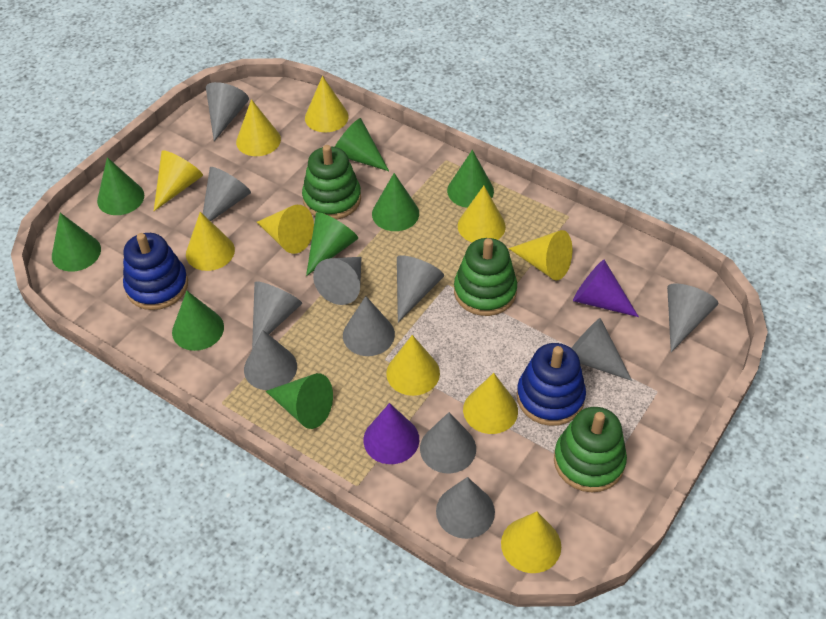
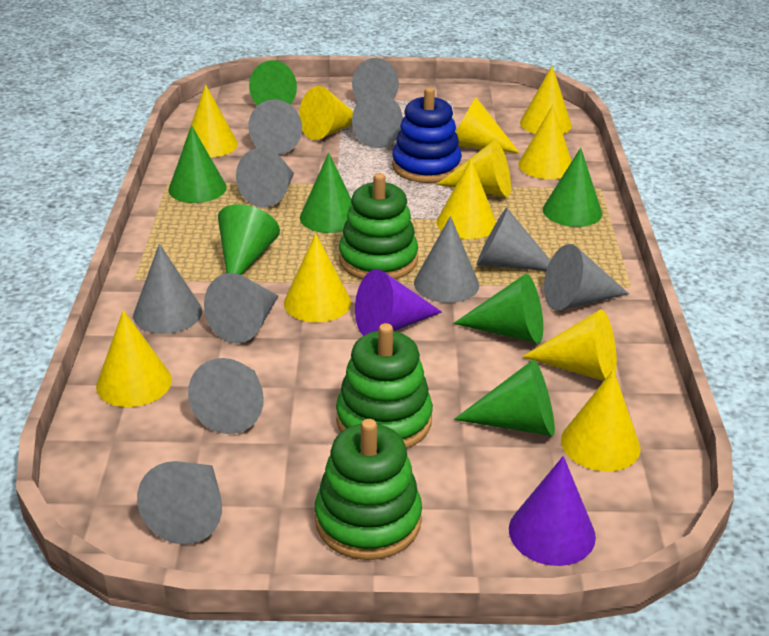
blue stacking toy: 2 -> 1
green cone: 8 -> 7
yellow cone: 10 -> 11

